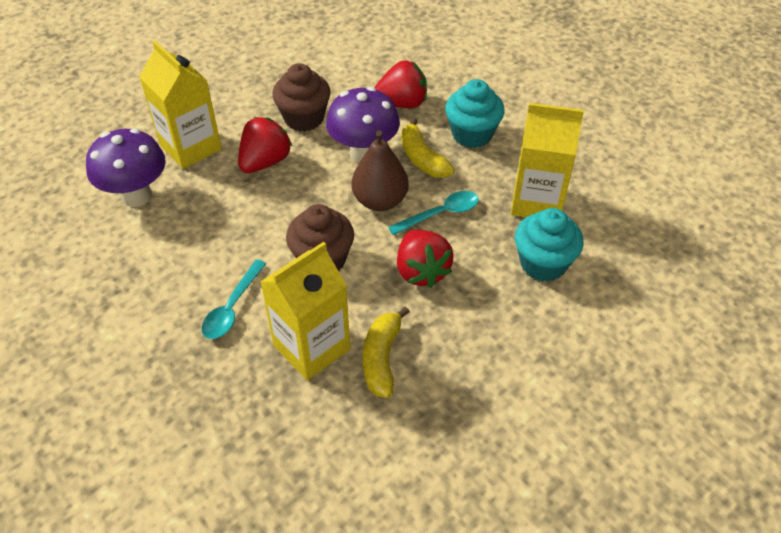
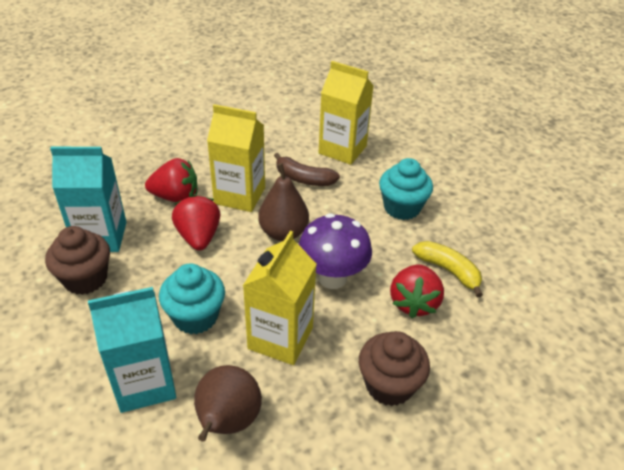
brown banana: 0 -> 1
brown pear: 1 -> 2
purple mushroom: 2 -> 1
turquoise carton: 0 -> 2
turquoise spoon: 2 -> 0
yellow banana: 2 -> 1

